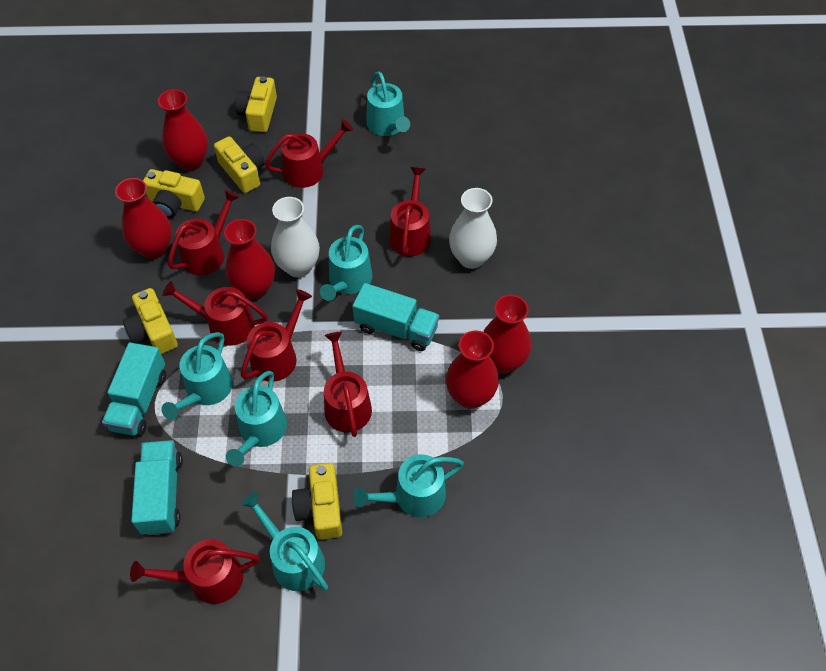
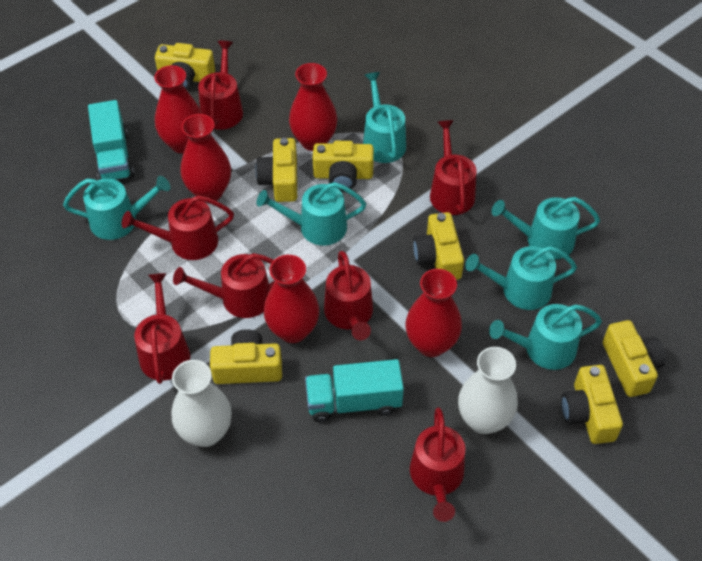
turquoise truck: 3 -> 2
yellow camera: 5 -> 7

